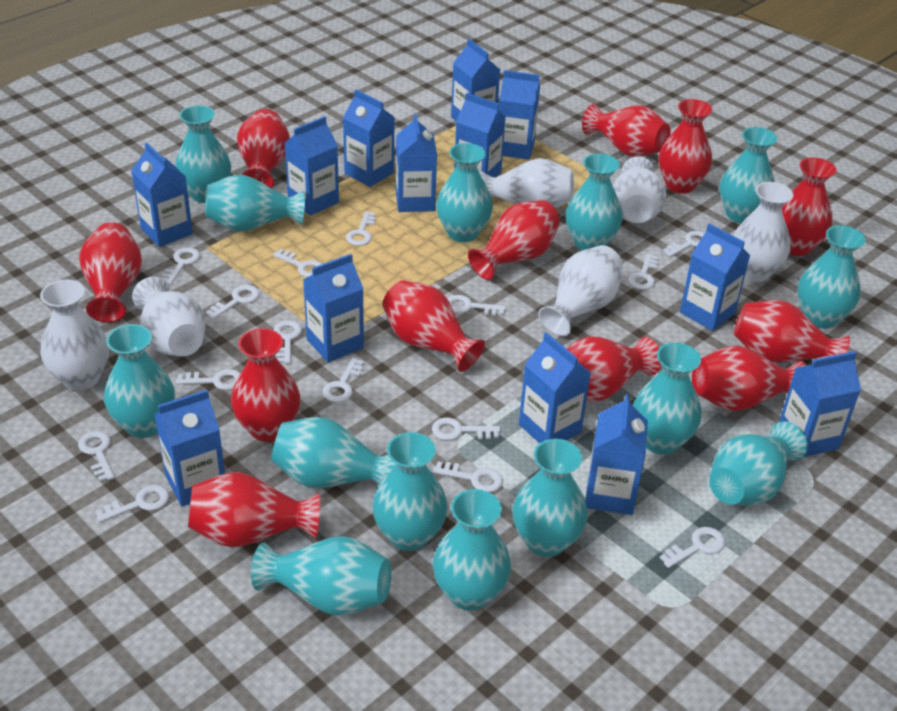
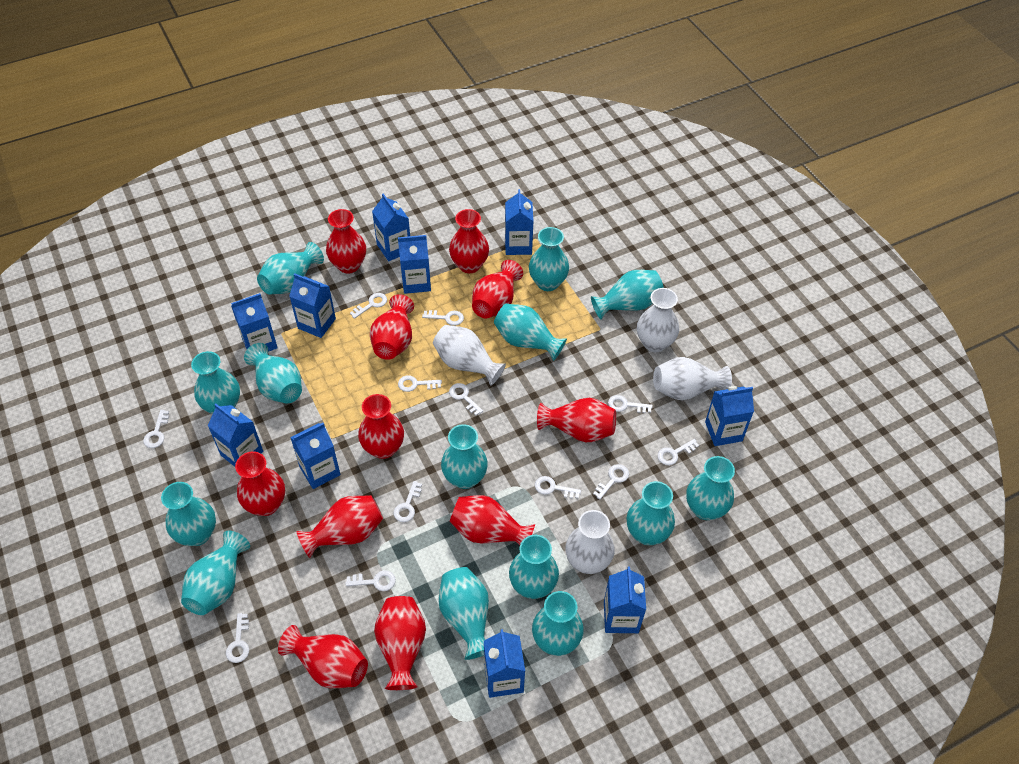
blue carton: 13 -> 10
red vase: 12 -> 11
white key: 15 -> 12
white vase: 6 -> 4

